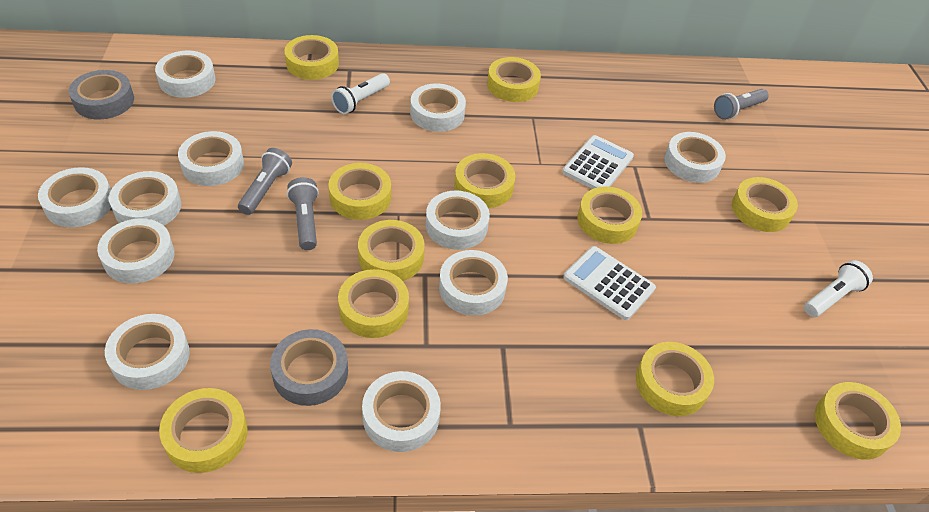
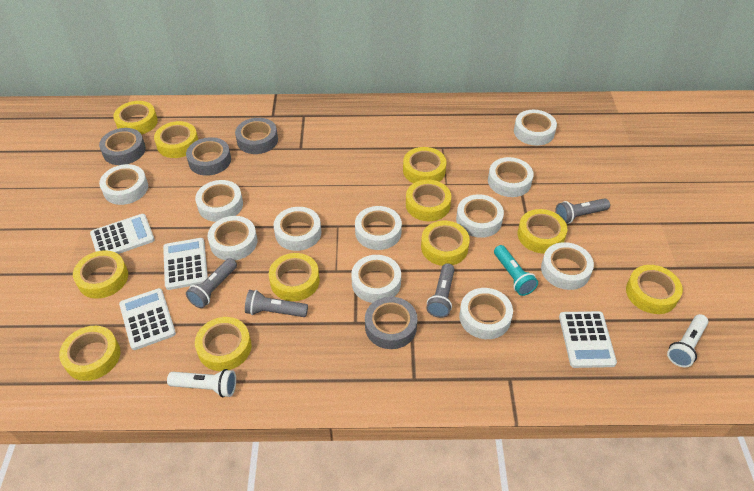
grey flashlight: 3 -> 4
grey tape: 2 -> 4
turquoise flashlight: 0 -> 1
white calculator: 2 -> 4

